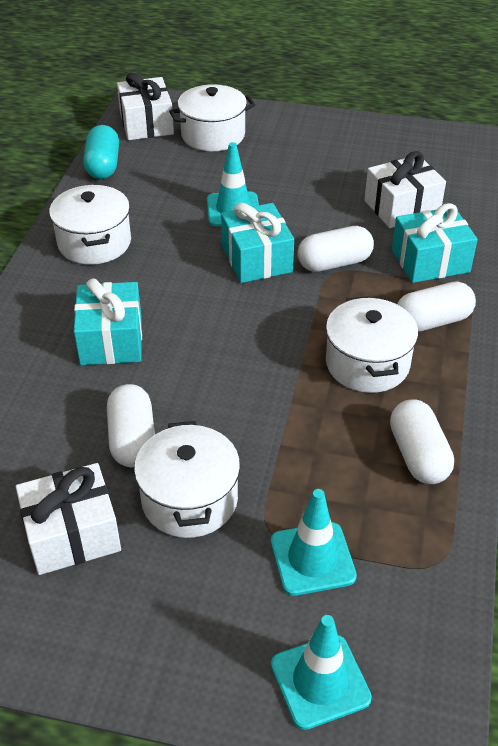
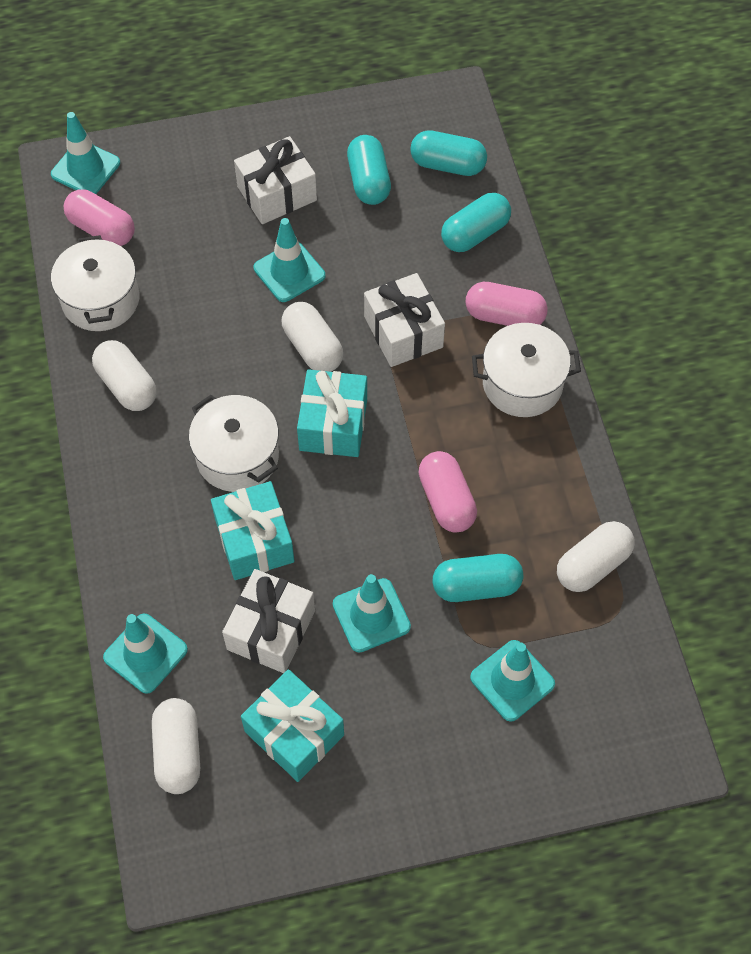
pink capsule: 0 -> 3
turquoise capsule: 1 -> 4
turquoise traffic cone: 3 -> 5
white pot: 4 -> 3

